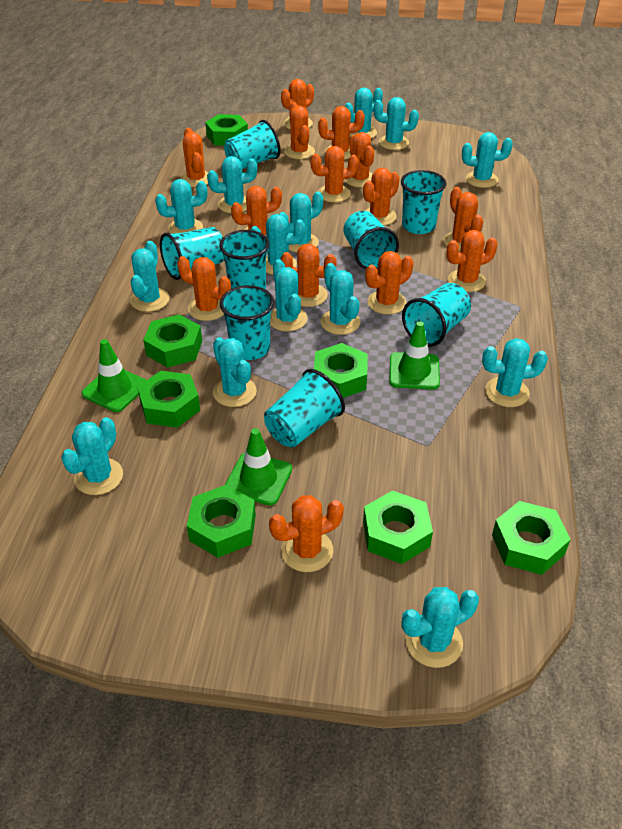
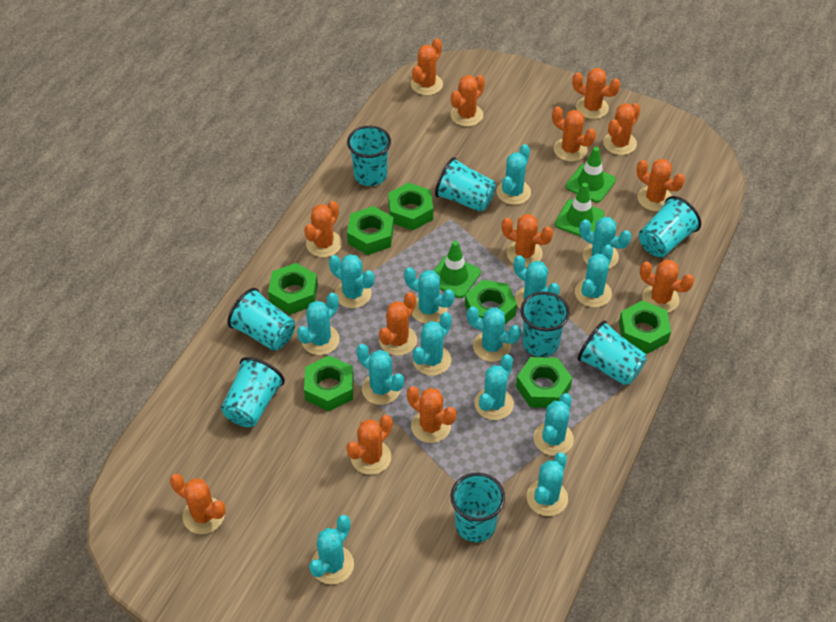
orange cactus: 14 -> 13

